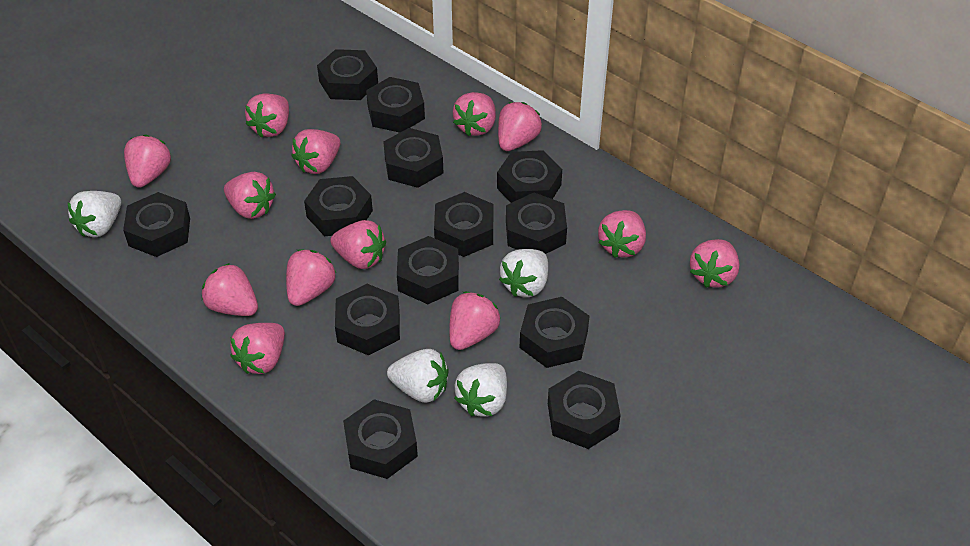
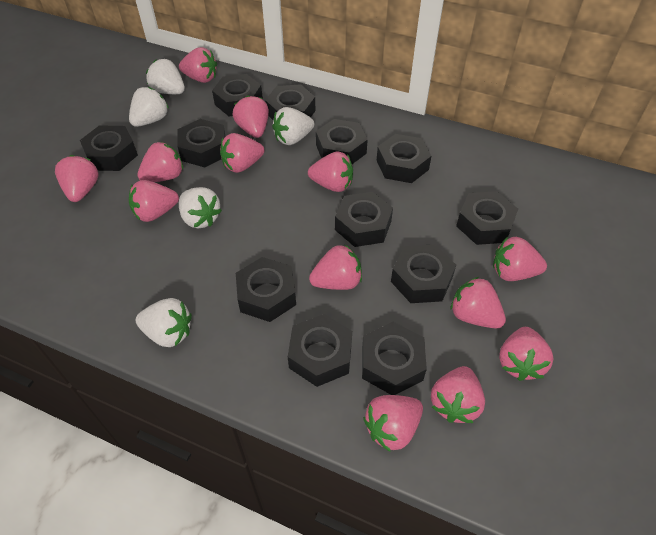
black nut: 13 -> 12
white strawberry: 4 -> 5

